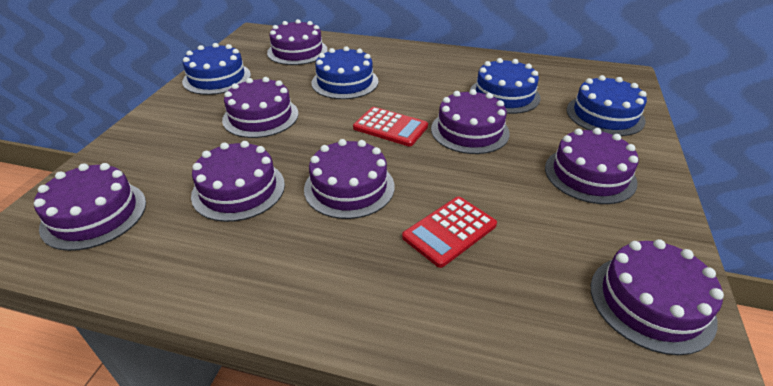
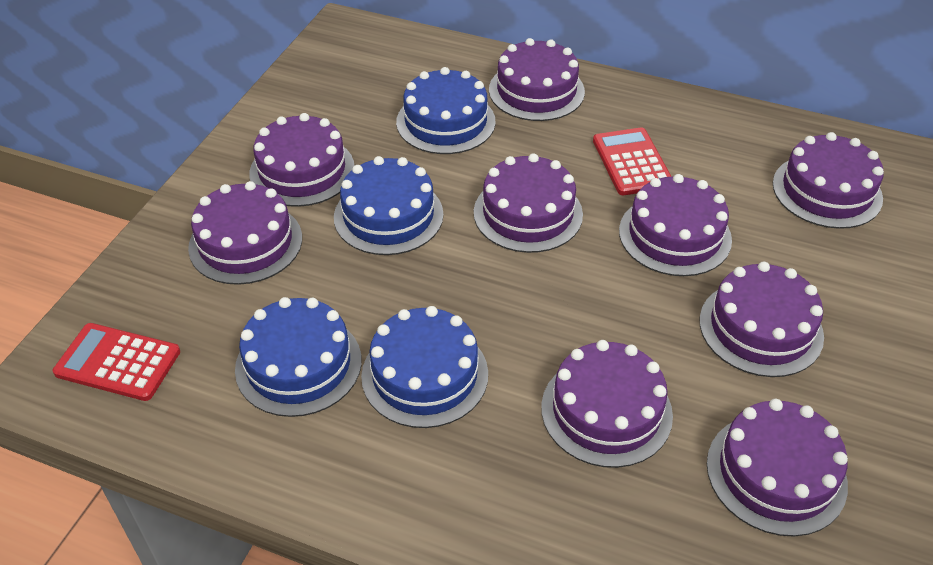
purple cake: 8 -> 9

